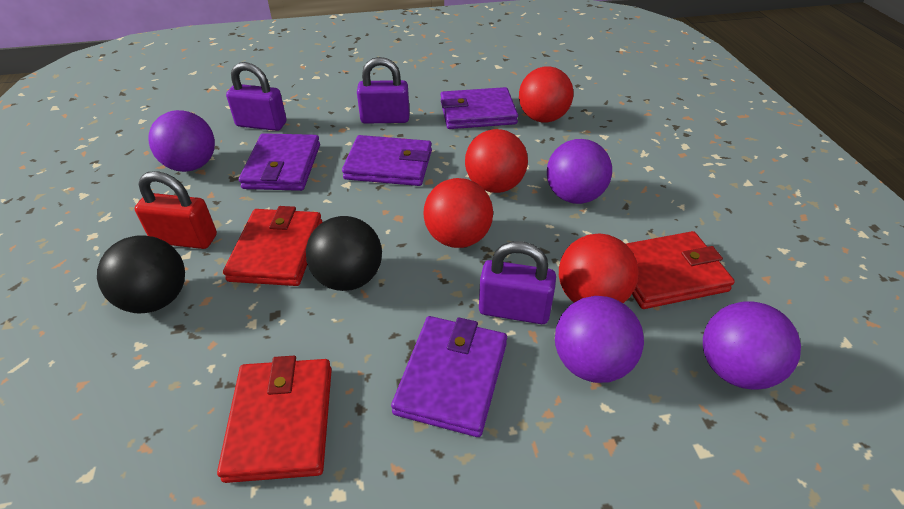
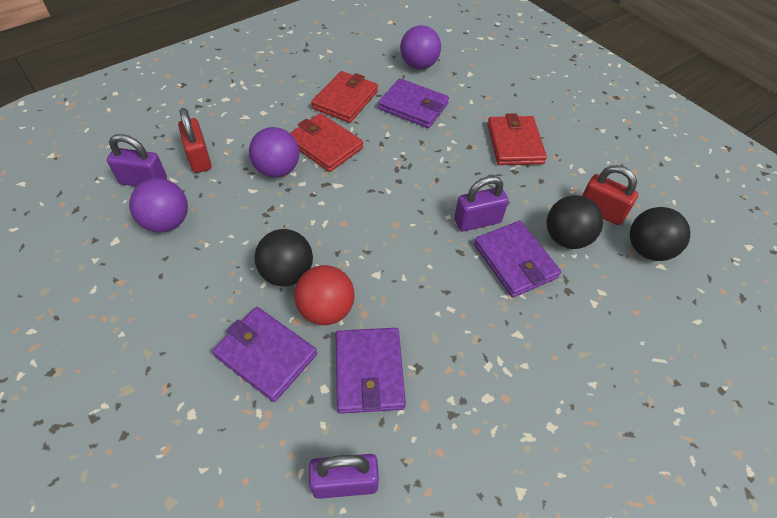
black ball: 2 -> 3
purple ball: 4 -> 3
red ball: 4 -> 1
red padlock: 1 -> 2

